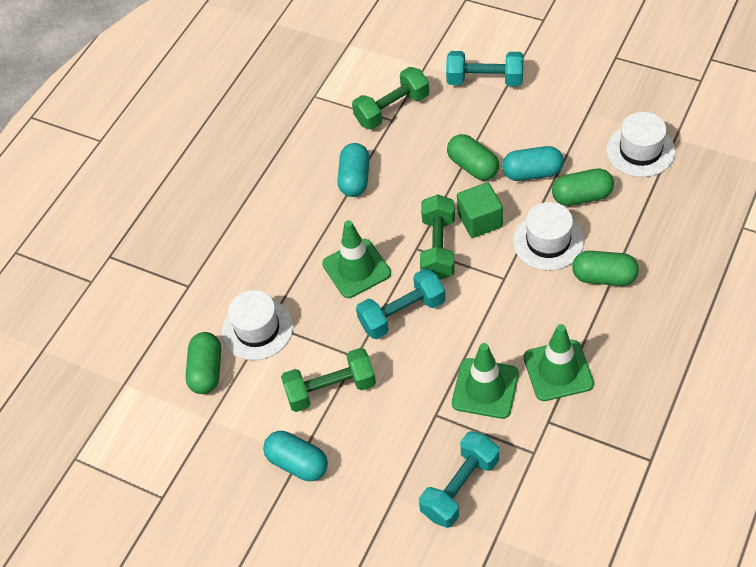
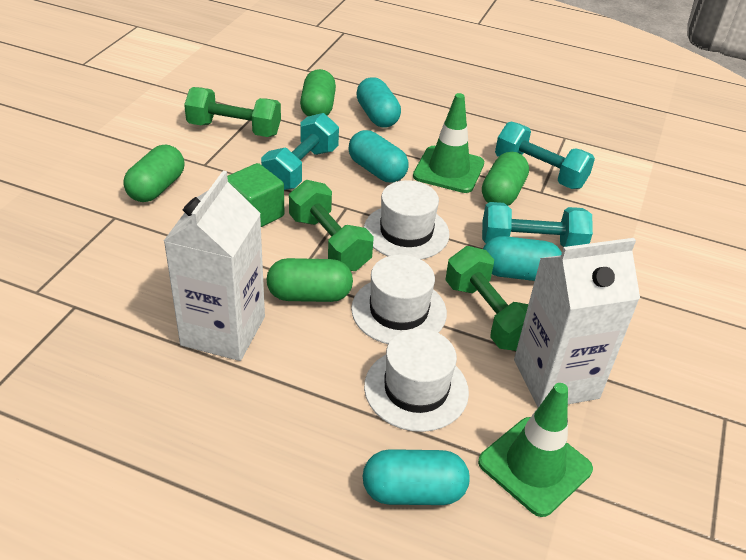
green traffic cone: 3 -> 2
turquoise capsule: 3 -> 4
white carton: 0 -> 2

